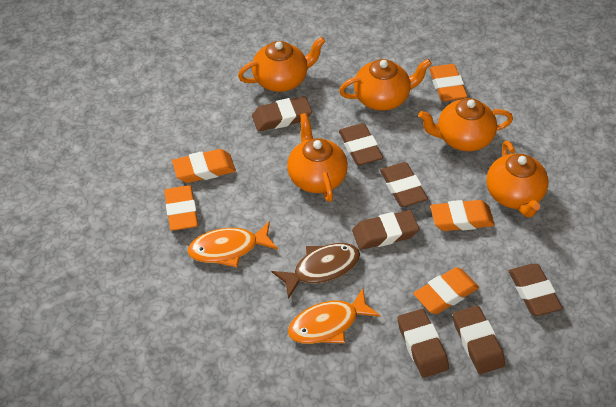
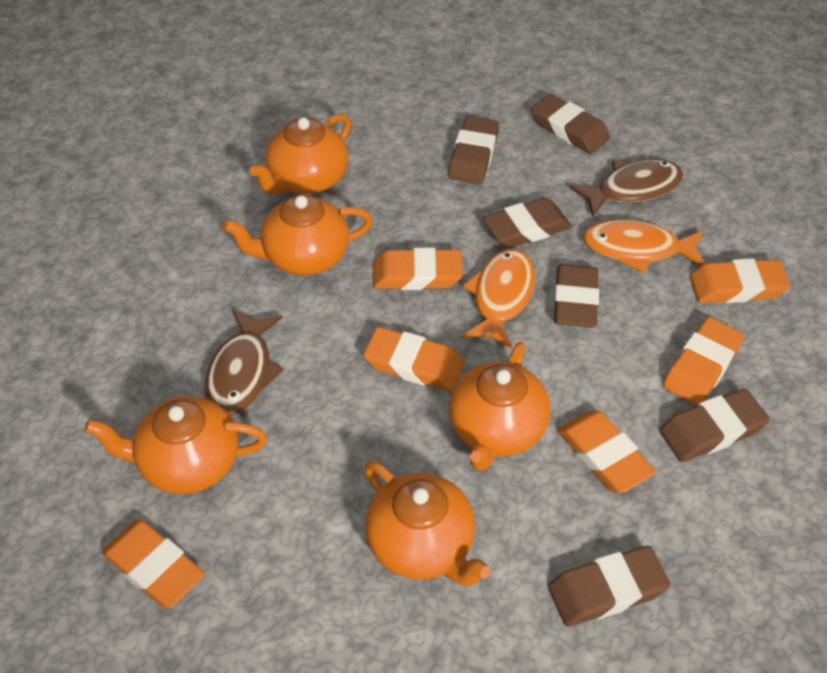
brown eraser: 7 -> 6
brown fish: 1 -> 2
orange eraser: 5 -> 6

